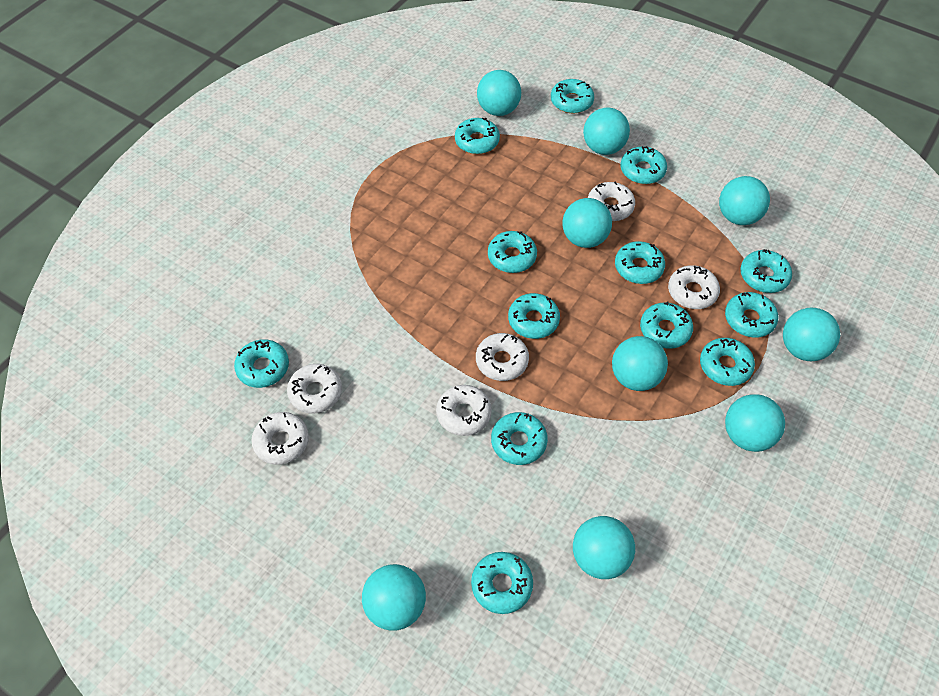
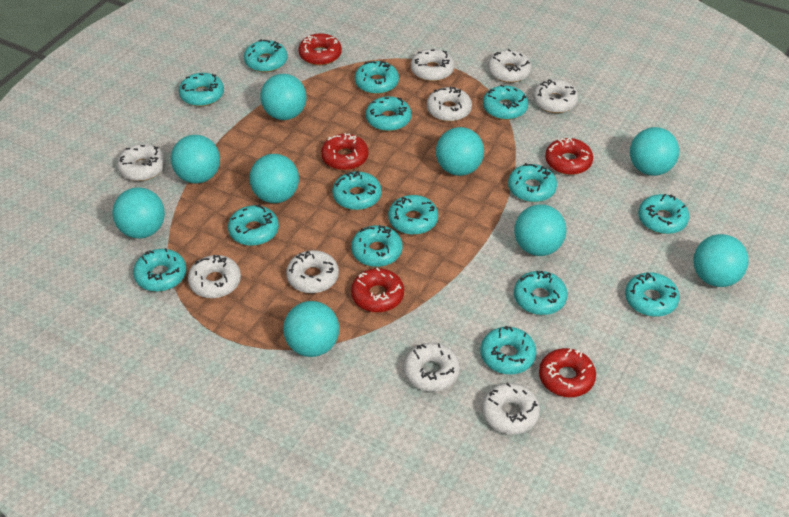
red donut: 0 -> 5
turquoise donut: 13 -> 15
white donut: 6 -> 9

